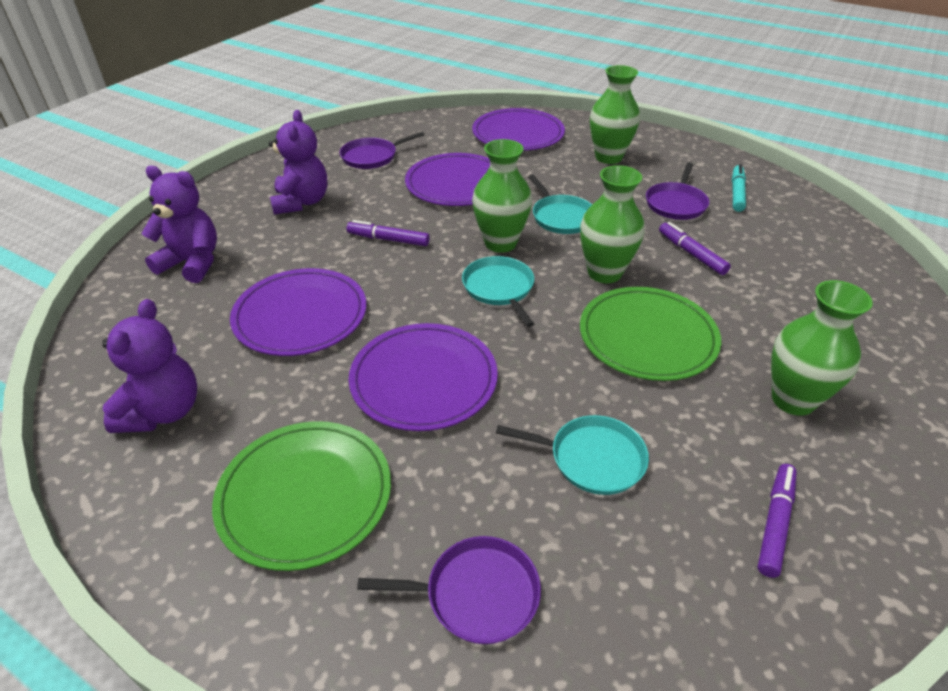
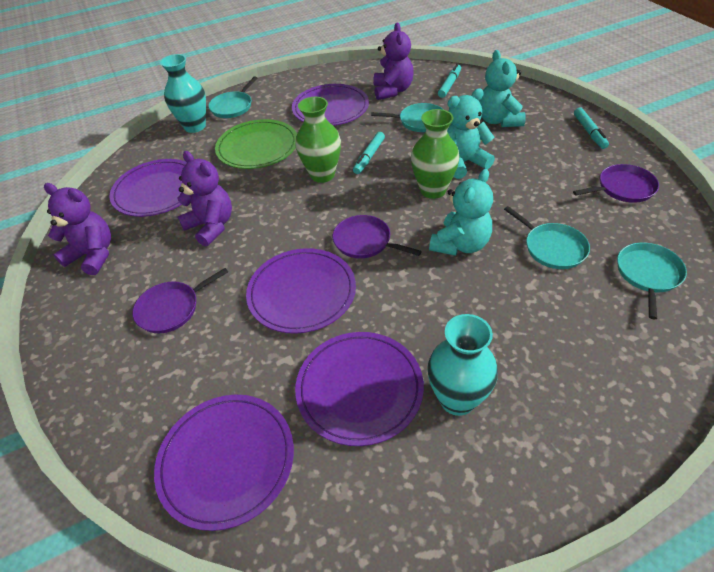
green plate: 2 -> 1
green vase: 4 -> 2
purple marker: 3 -> 0
purple plate: 4 -> 5
turquoise marker: 1 -> 3
turquoise pan: 3 -> 4
turquoise teddy bear: 0 -> 3
turquoise vase: 0 -> 2

